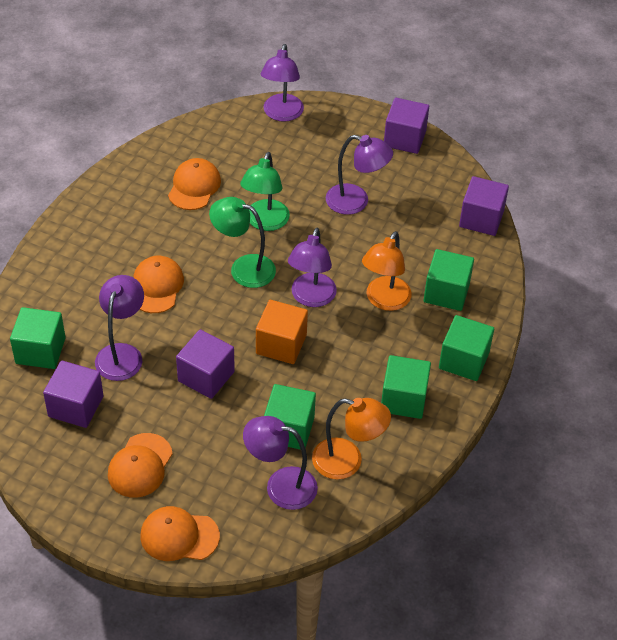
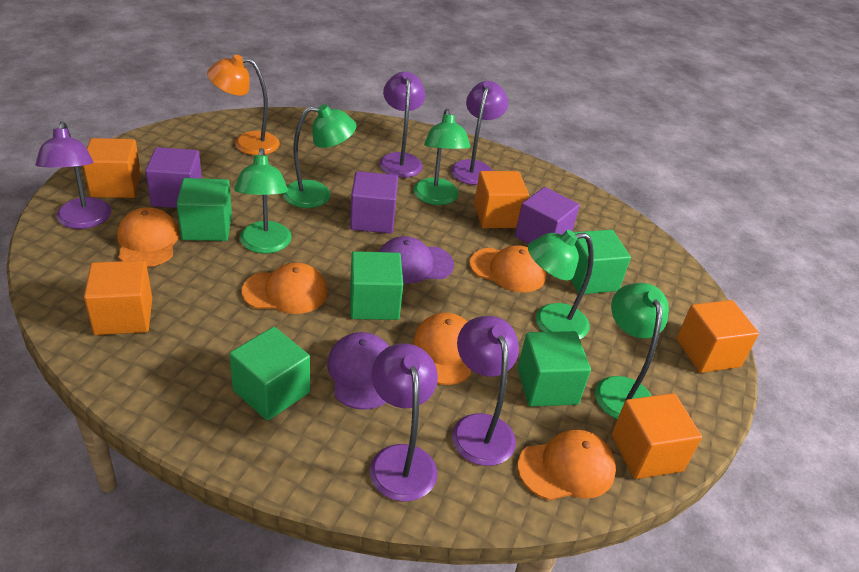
green lamp: 2 -> 5
orange cap: 4 -> 5
orange cube: 1 -> 5
orange lamp: 2 -> 1
purple cap: 0 -> 2
purple cube: 4 -> 3

